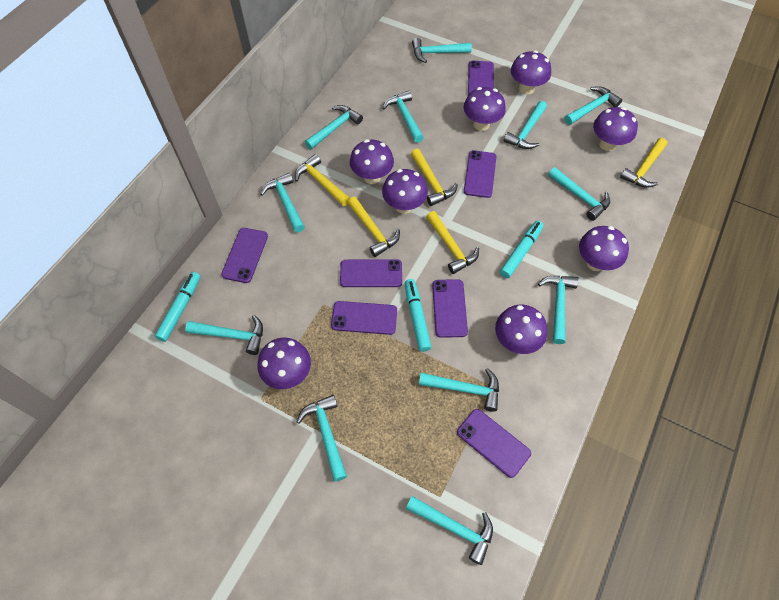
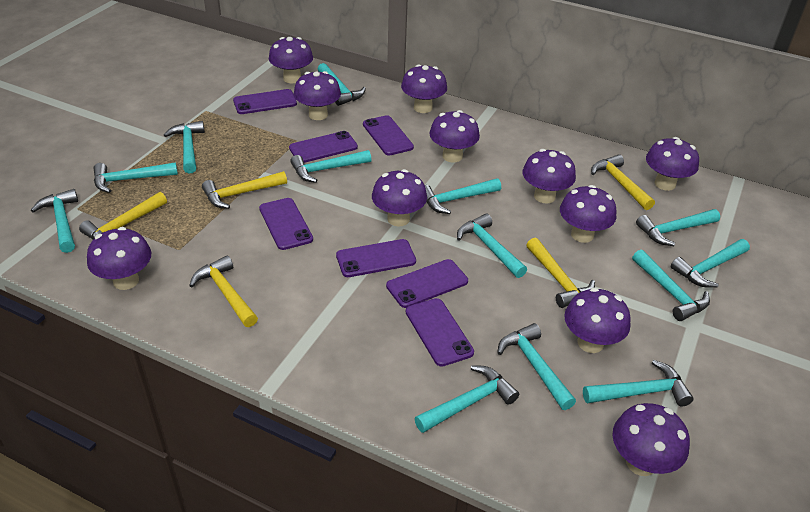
purple mushroom: 8 -> 11
turquoise hammer: 12 -> 13
turquoise marker: 3 -> 0

